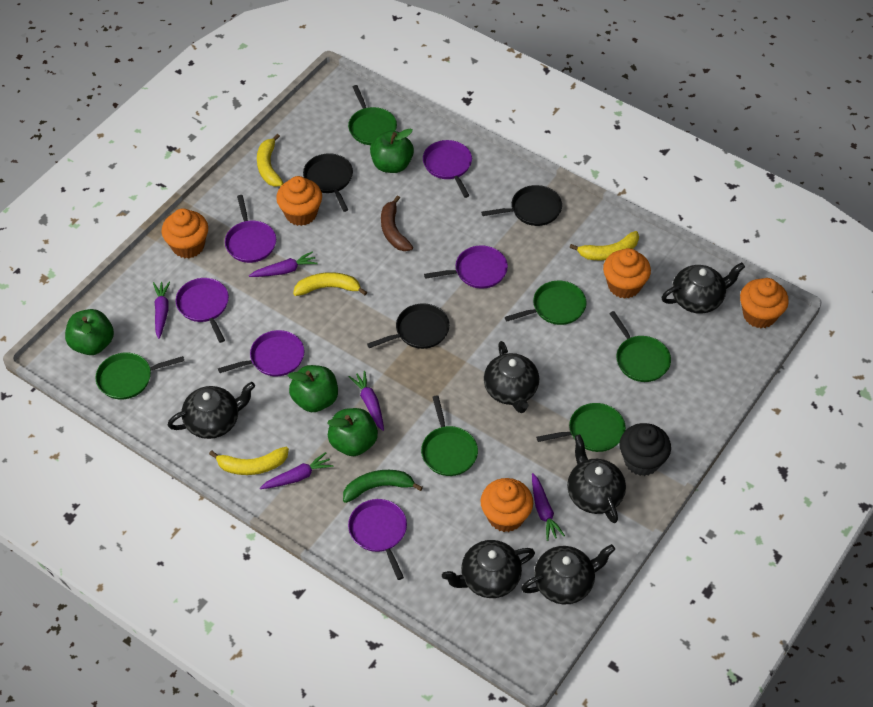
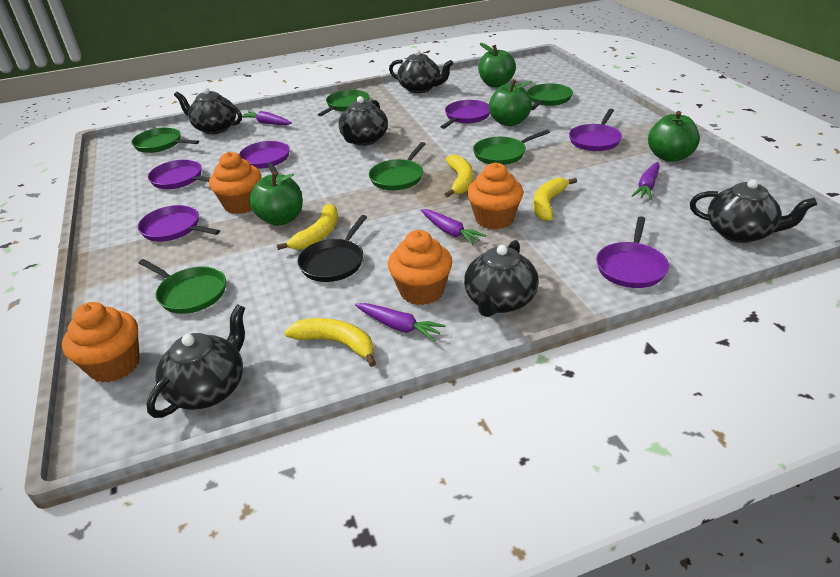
black cupcake: 1 -> 0
black pan: 3 -> 1
brown banana: 1 -> 0
green banana: 1 -> 0
orange cupcake: 5 -> 4
purple carrot: 5 -> 4

